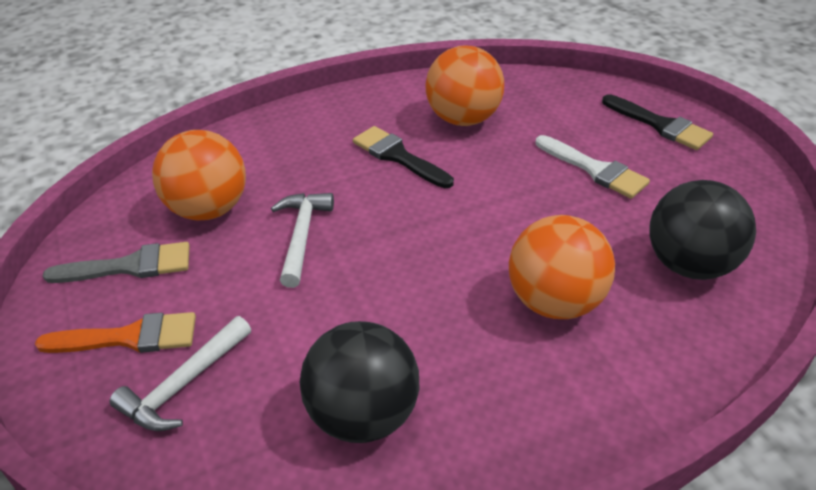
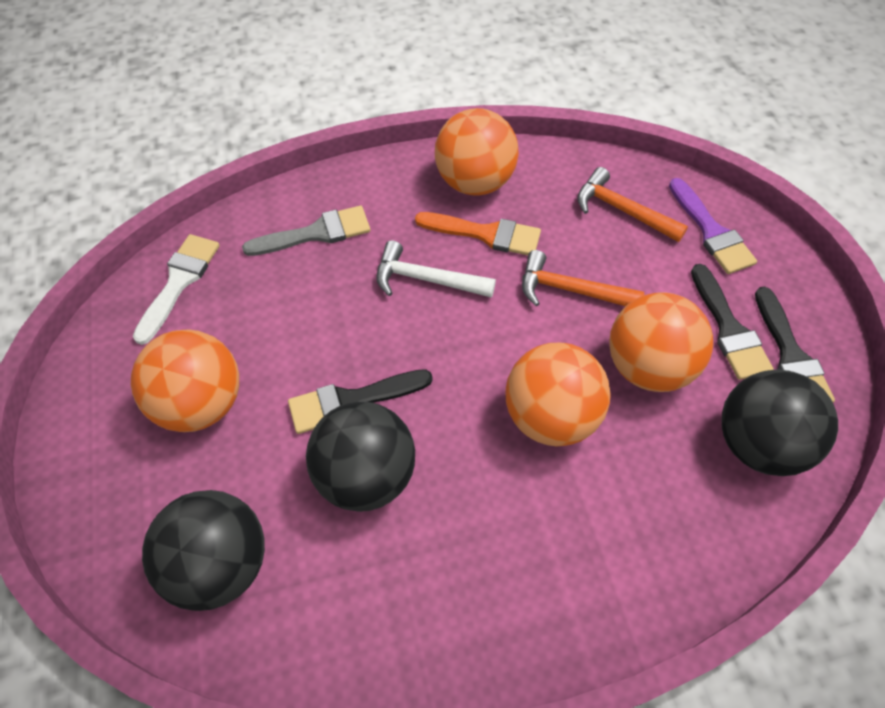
black ball: 2 -> 3
black brush: 2 -> 3
orange ball: 3 -> 4
orange hammer: 0 -> 2
purple brush: 0 -> 1
white hammer: 2 -> 1

